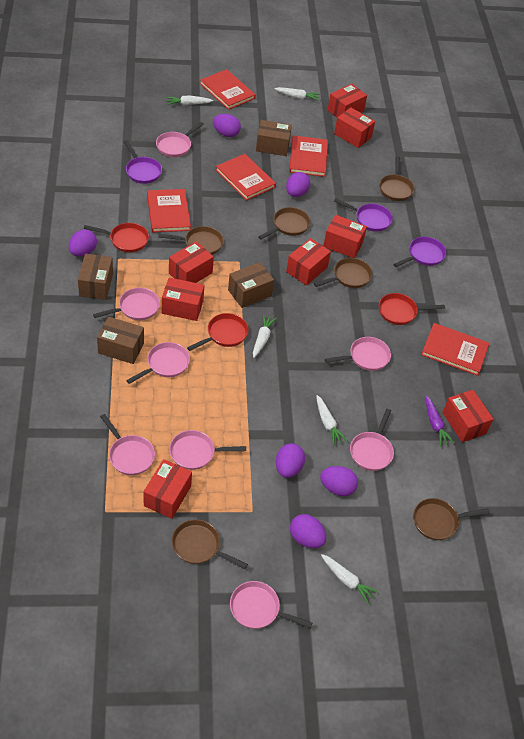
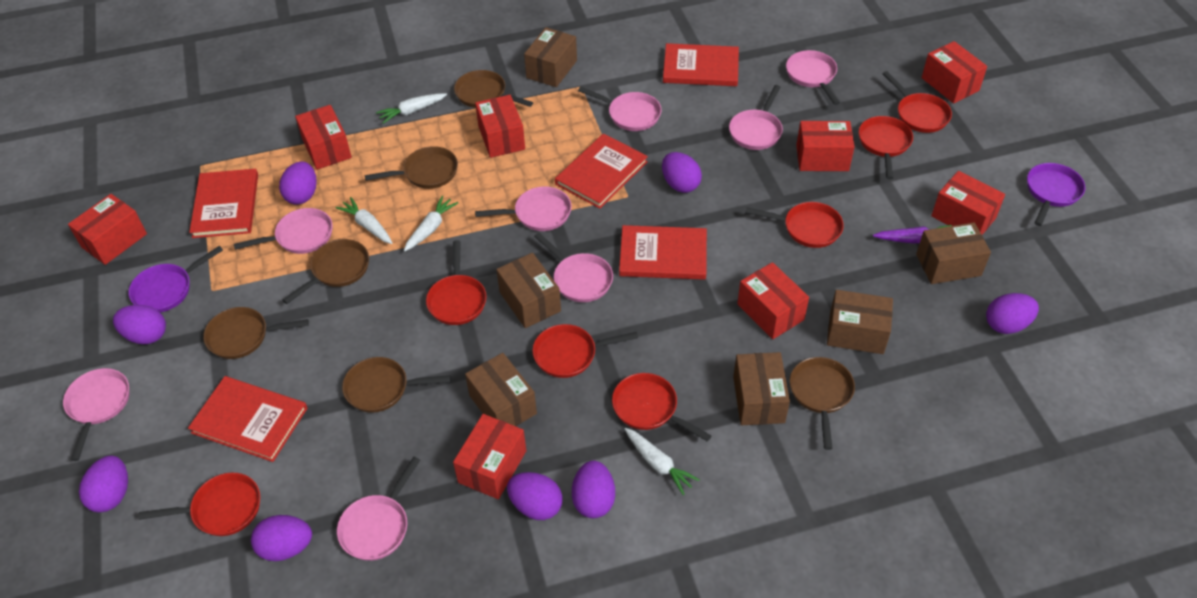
brown box: 4 -> 6
purple egg: 6 -> 8
purple pan: 3 -> 2
red pan: 3 -> 7
white carrot: 5 -> 4

